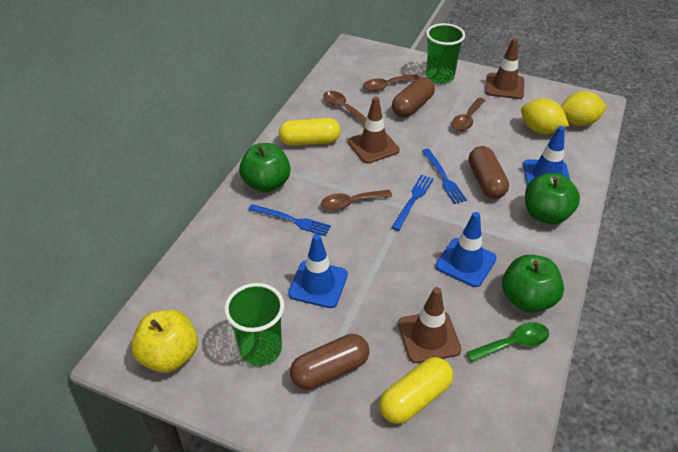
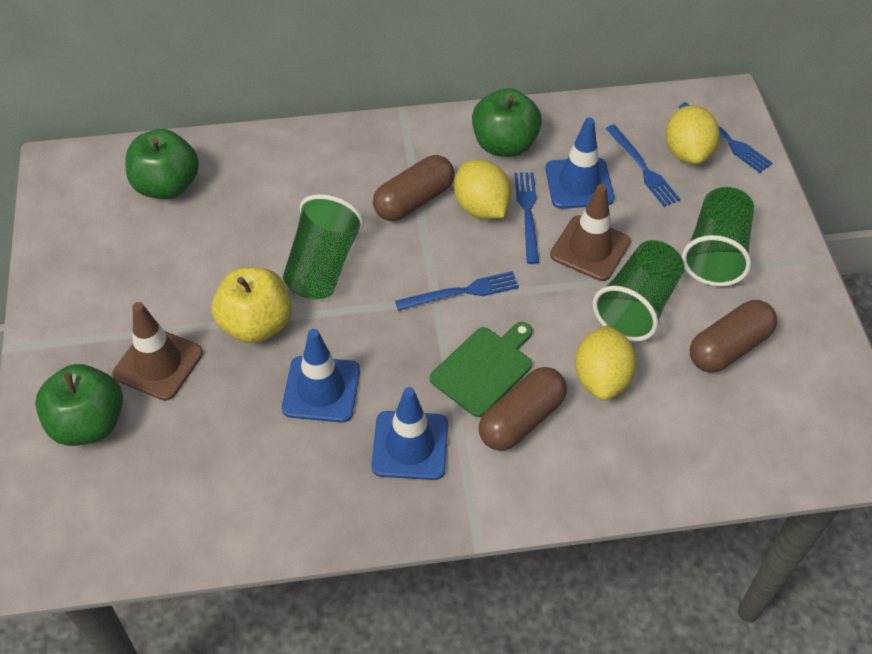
blue fork: 3 -> 4
brown spoon: 4 -> 0
brown traffic cone: 3 -> 2
green cup: 2 -> 3
green cutting board: 0 -> 1
green spoon: 1 -> 0
yellow capsule: 2 -> 0
yellow lemon: 2 -> 3

